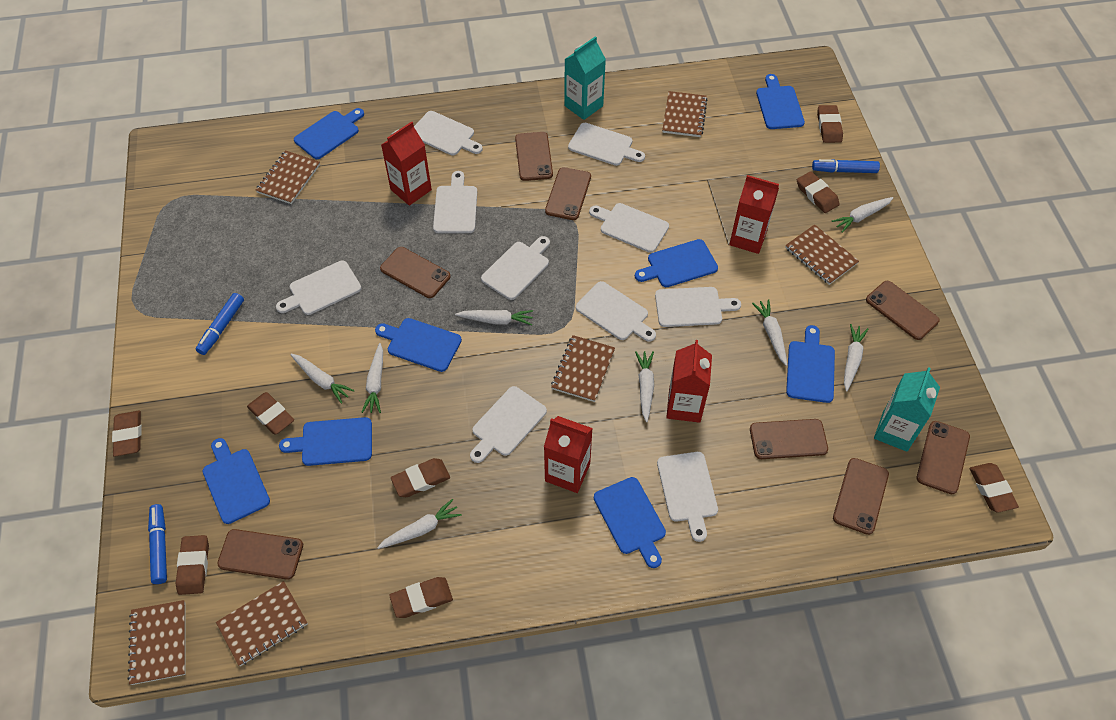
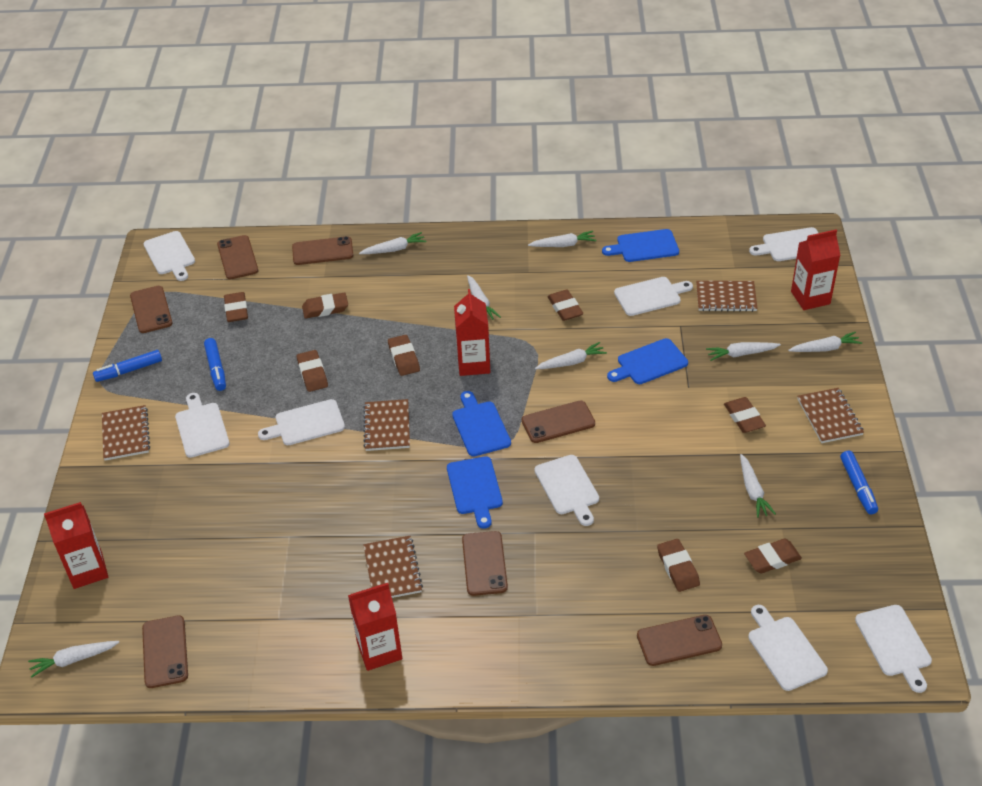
blue cutting board: 8 -> 4
brown notebook: 6 -> 5
brown phone: 8 -> 7
turquoise carton: 2 -> 0
white cutting board: 10 -> 8

